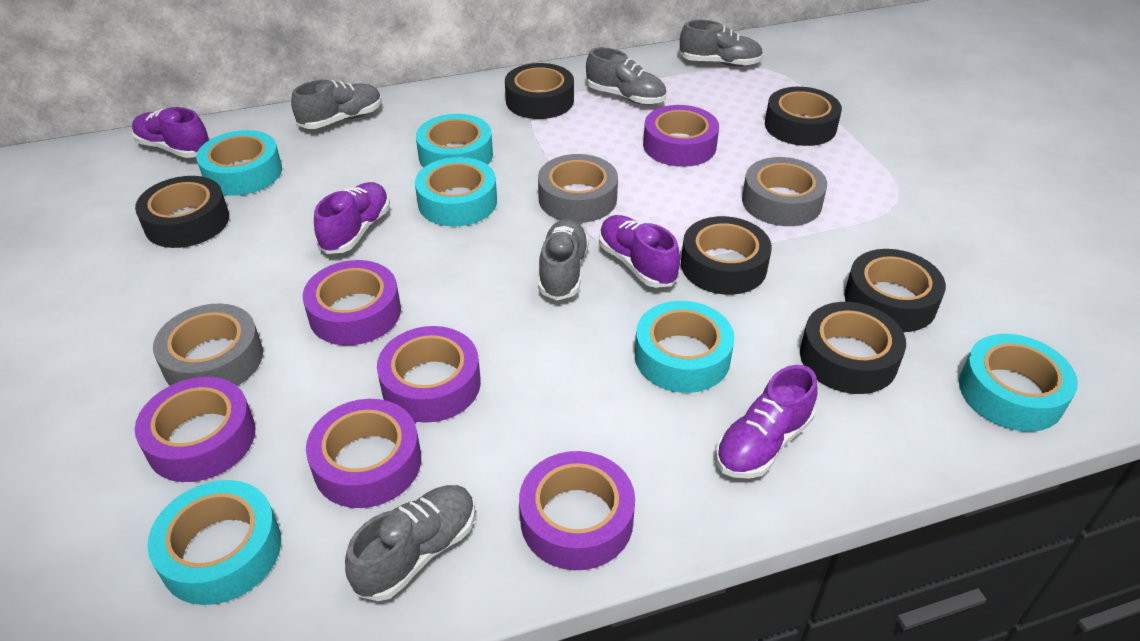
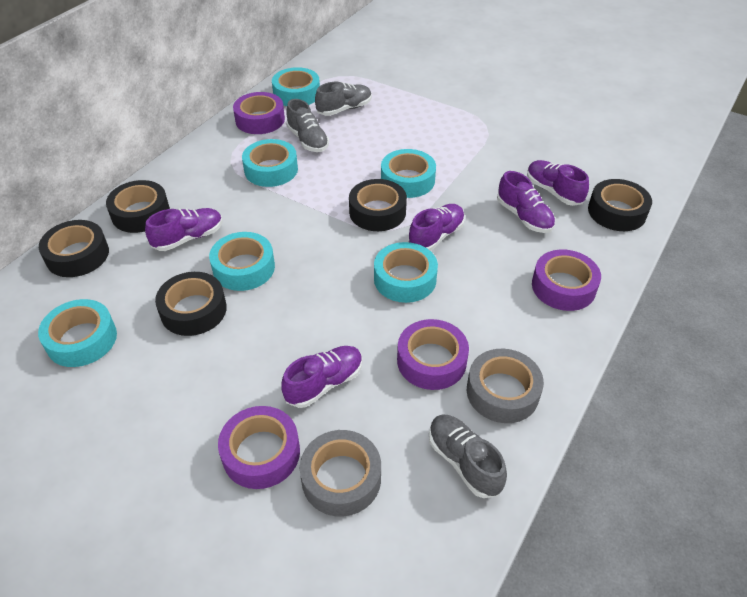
black tape: 6 -> 5
grey shoe: 5 -> 3
grey tape: 3 -> 2
purple shoe: 4 -> 5
purple tape: 6 -> 4

